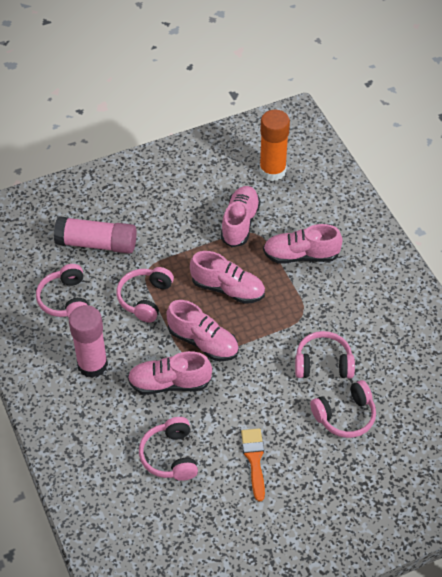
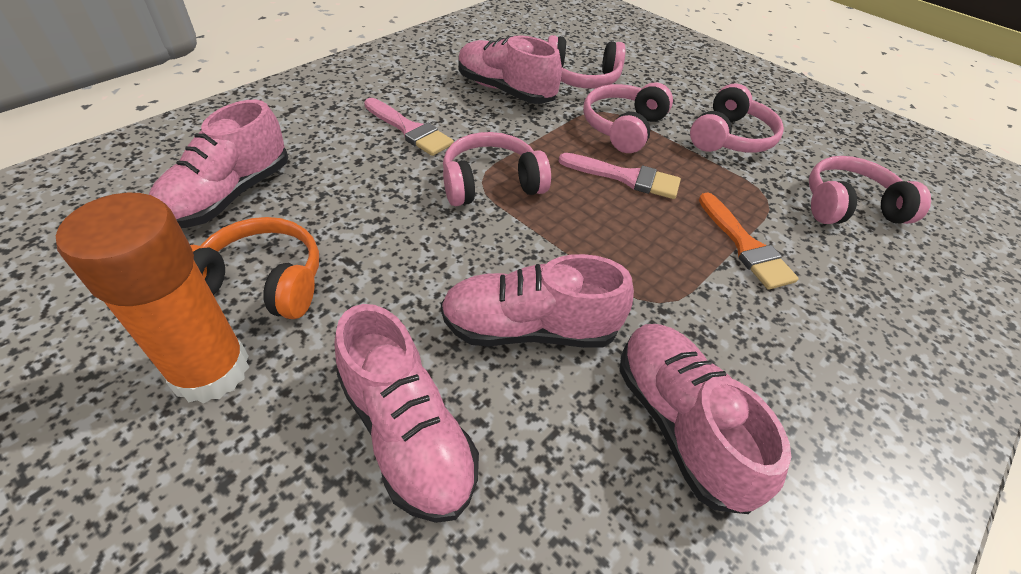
orange headphones: 0 -> 1
pink brush: 0 -> 2
pink glue stick: 2 -> 0

